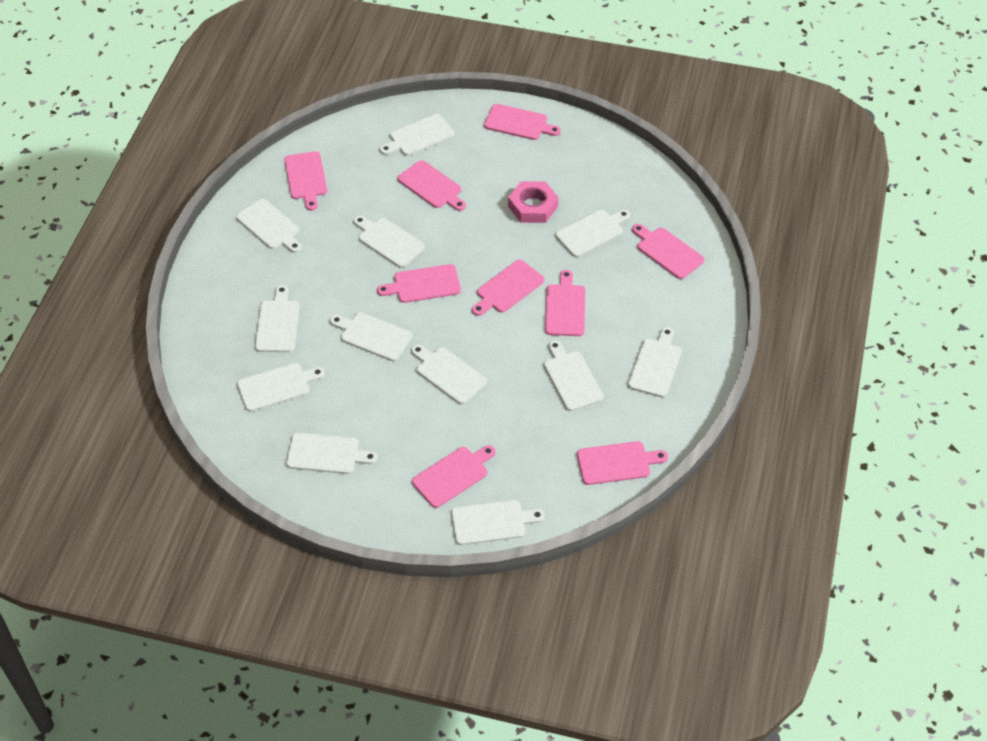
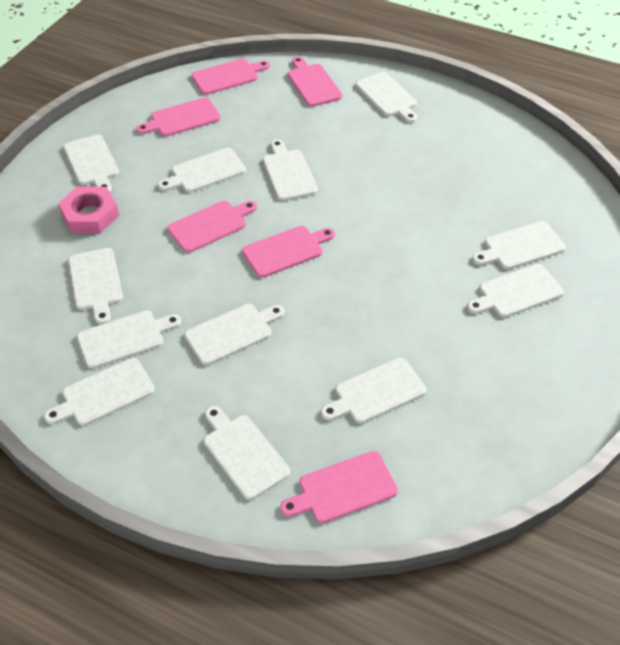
pink cutting board: 9 -> 6

